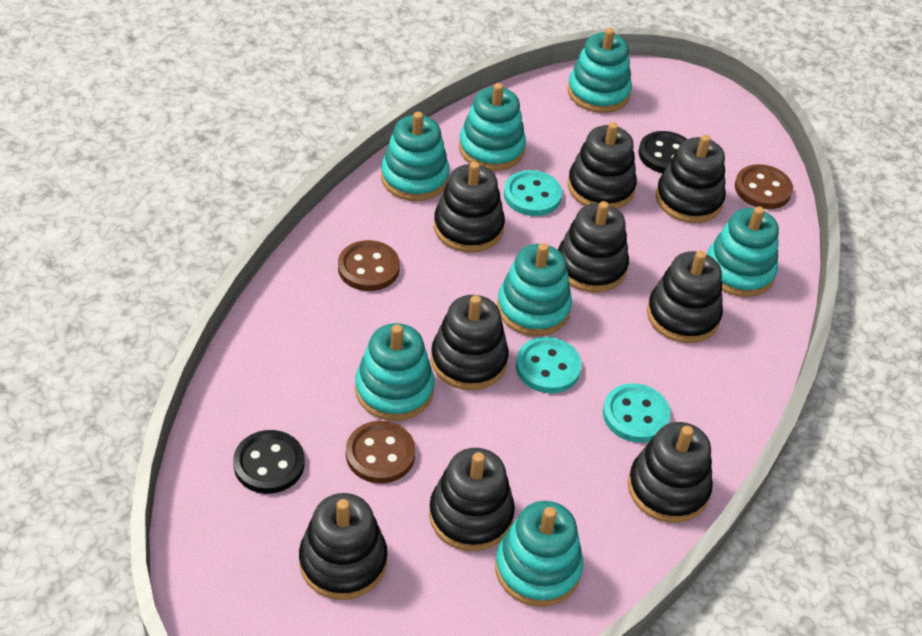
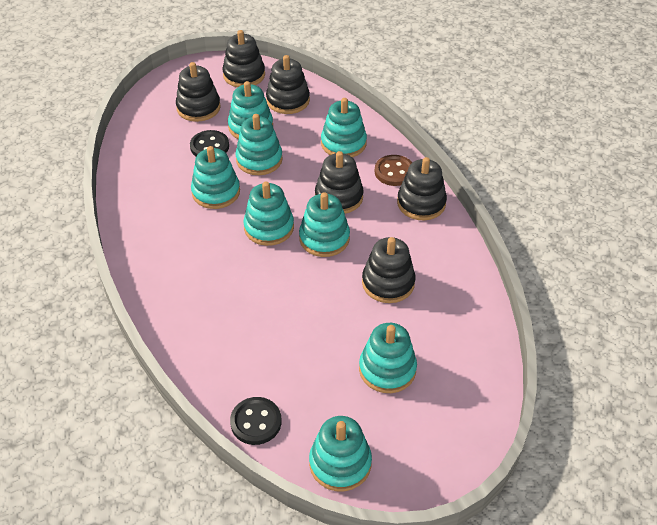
black stacking toy: 9 -> 6
brown button: 3 -> 1
turquoise button: 3 -> 0
turquoise stacking toy: 7 -> 8

